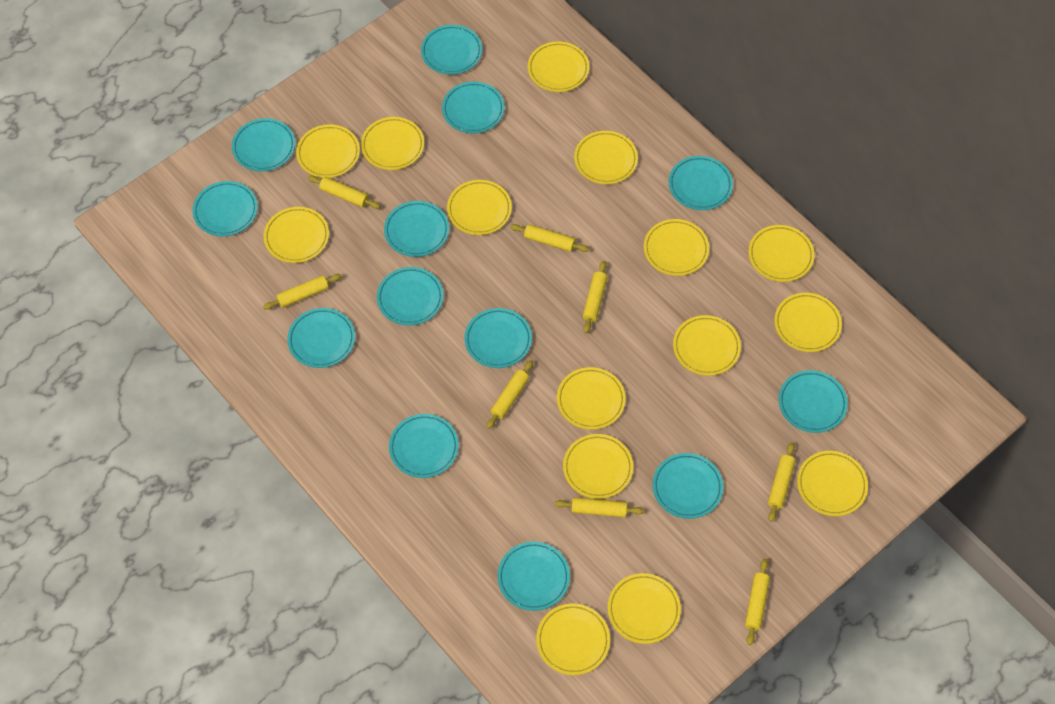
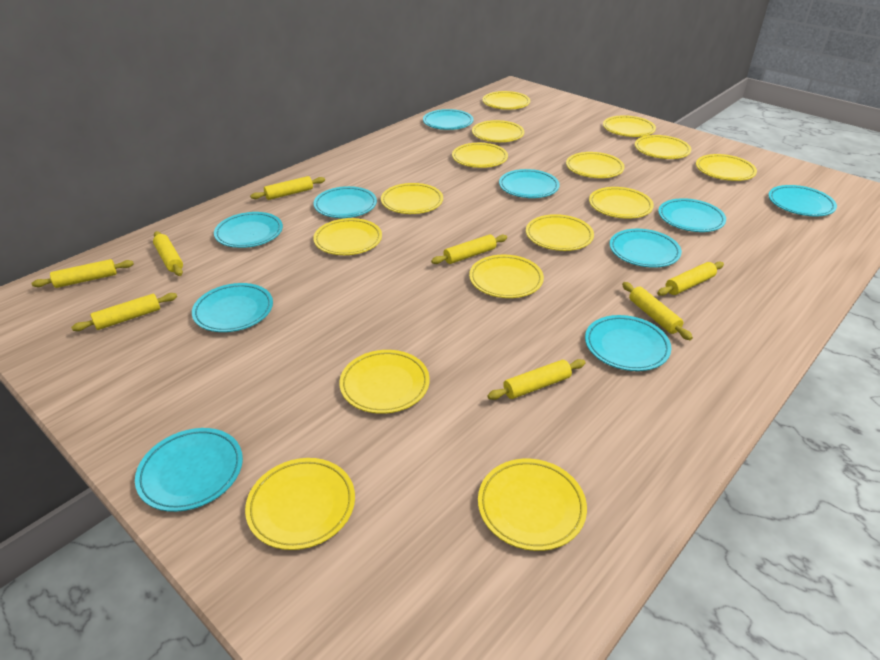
turquoise plate: 13 -> 10

